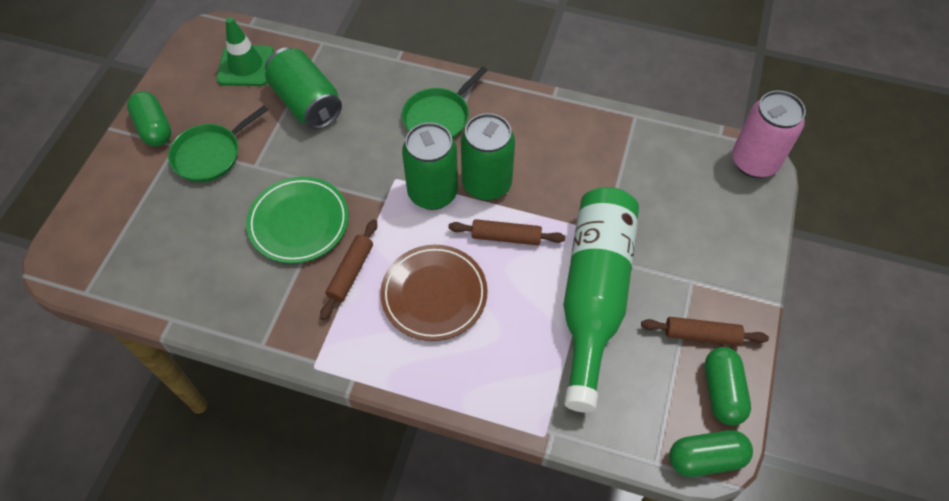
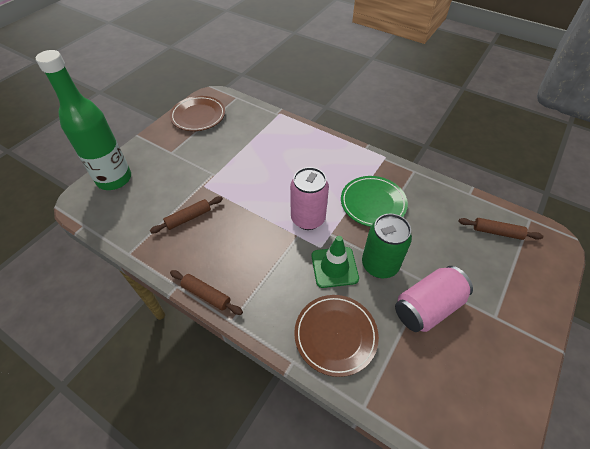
brown plate: 1 -> 2
green can: 3 -> 1
green capsule: 3 -> 0
green pan: 2 -> 0
pink can: 1 -> 2

